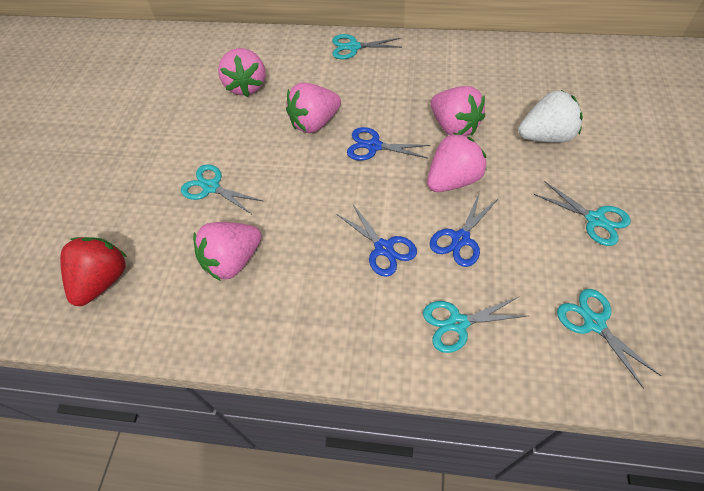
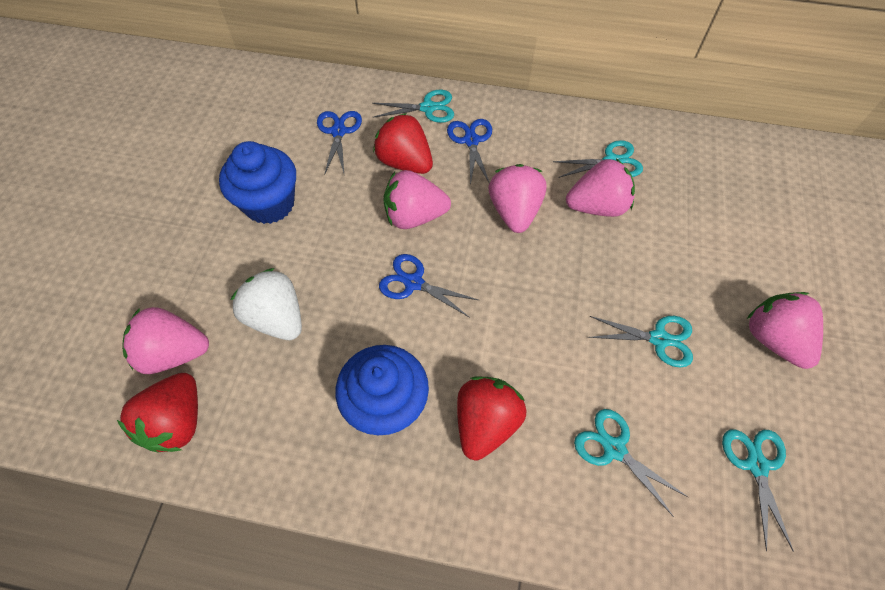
blue cupcake: 0 -> 2
red strawberry: 1 -> 3

